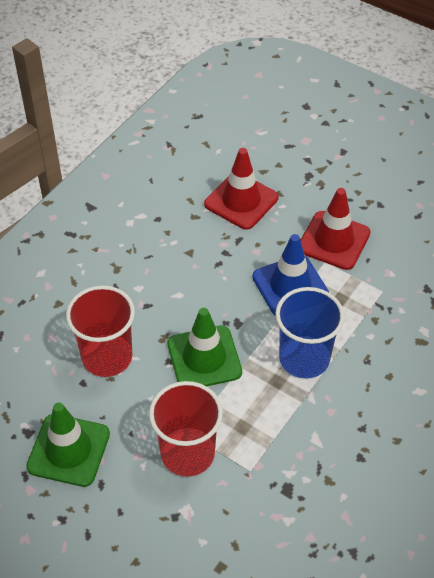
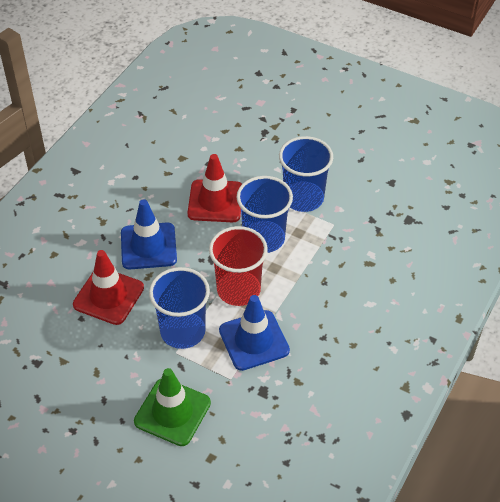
blue cup: 1 -> 3
blue traffic cone: 1 -> 2
green traffic cone: 2 -> 1
red cup: 2 -> 1

